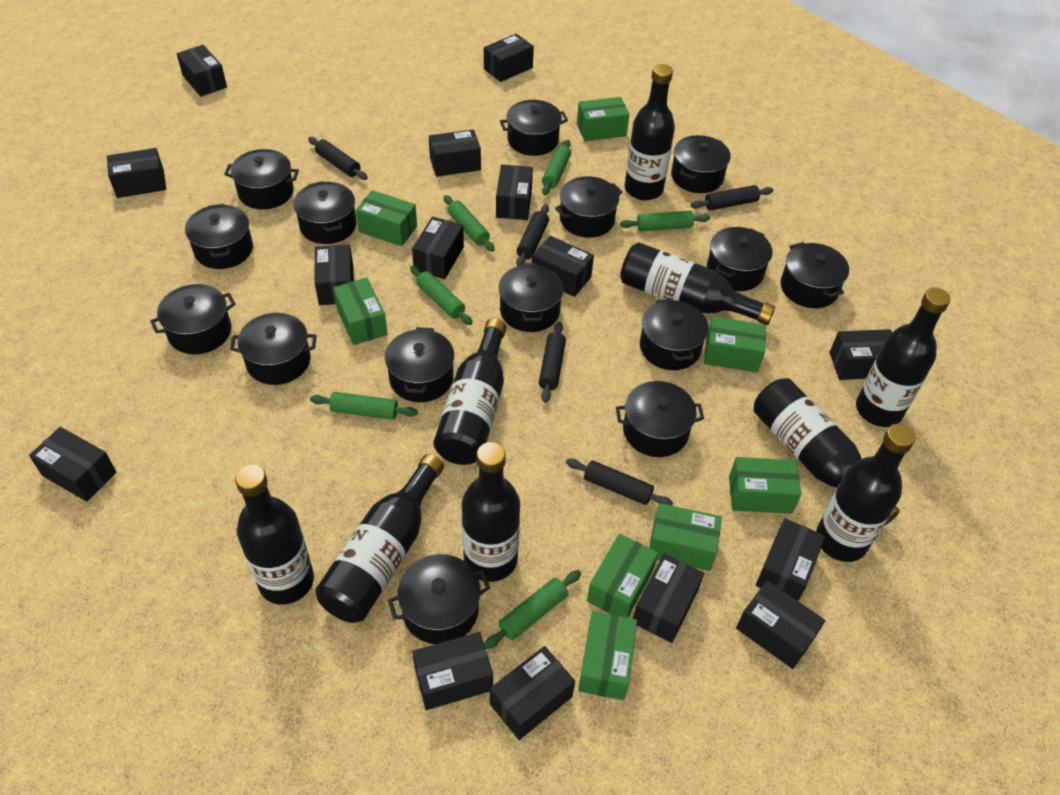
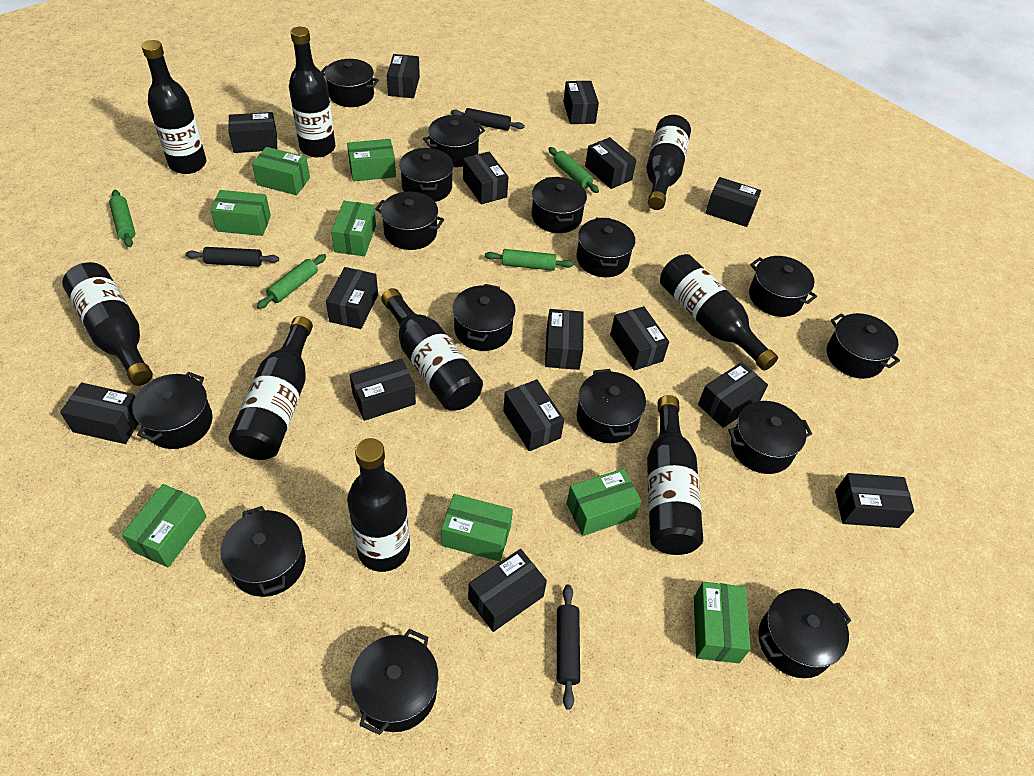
black rolling pin: 5 -> 3
green rolling pin: 6 -> 4

